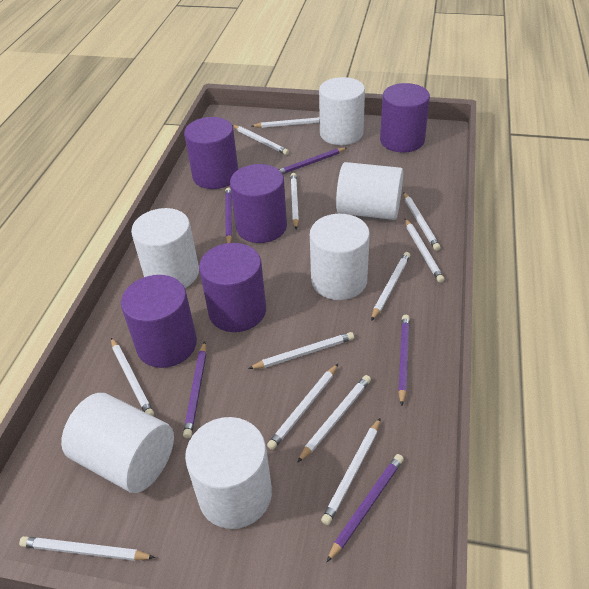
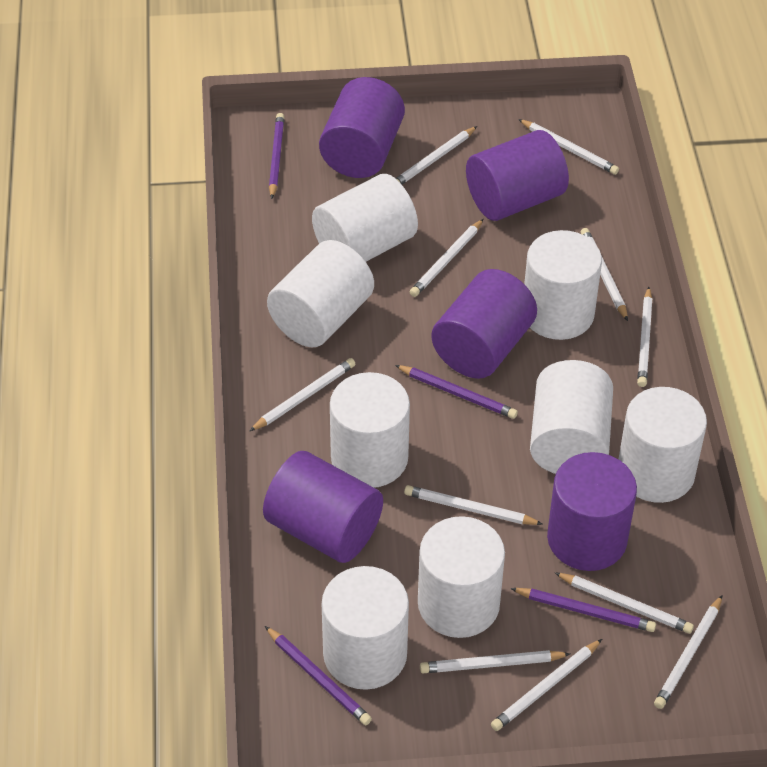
purple pencil: 5 -> 4
white cylinder: 6 -> 8
white pencil: 12 -> 11

